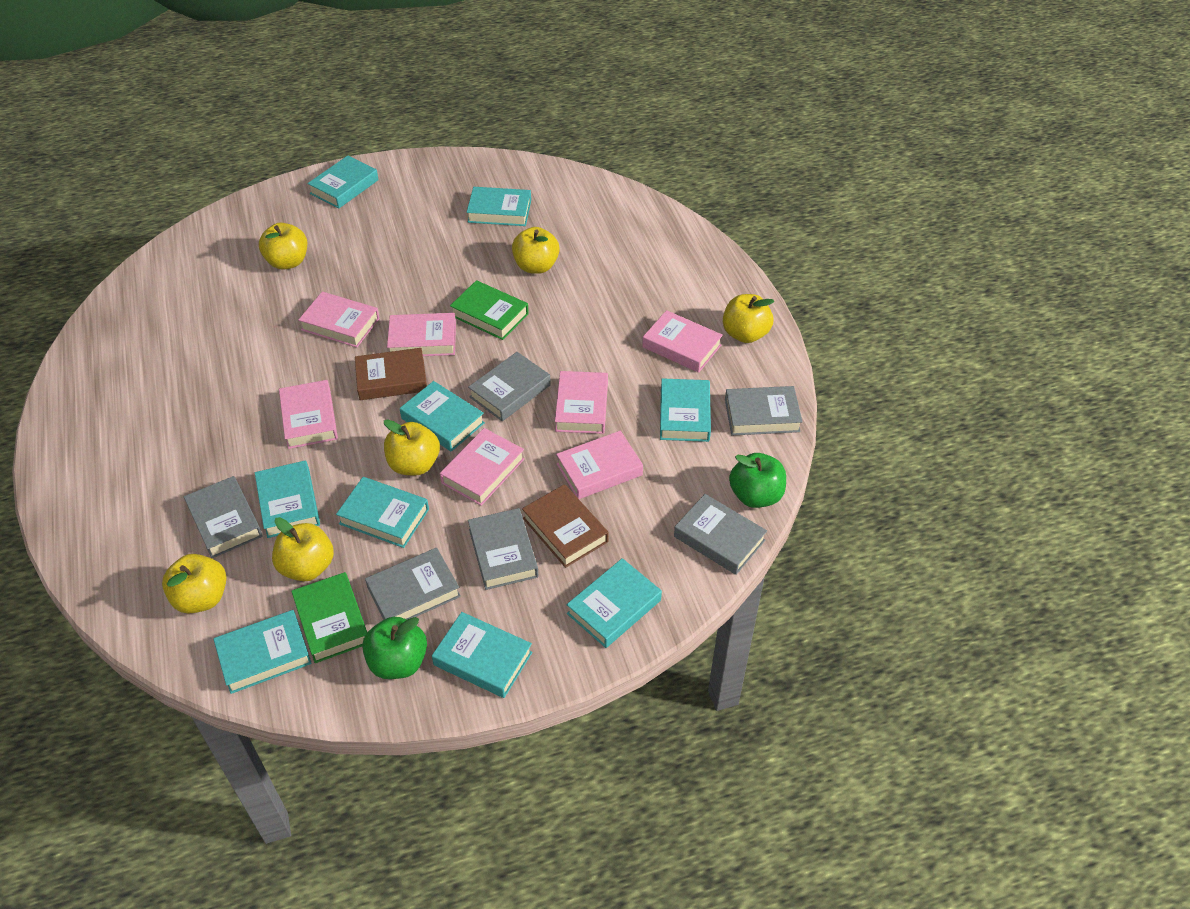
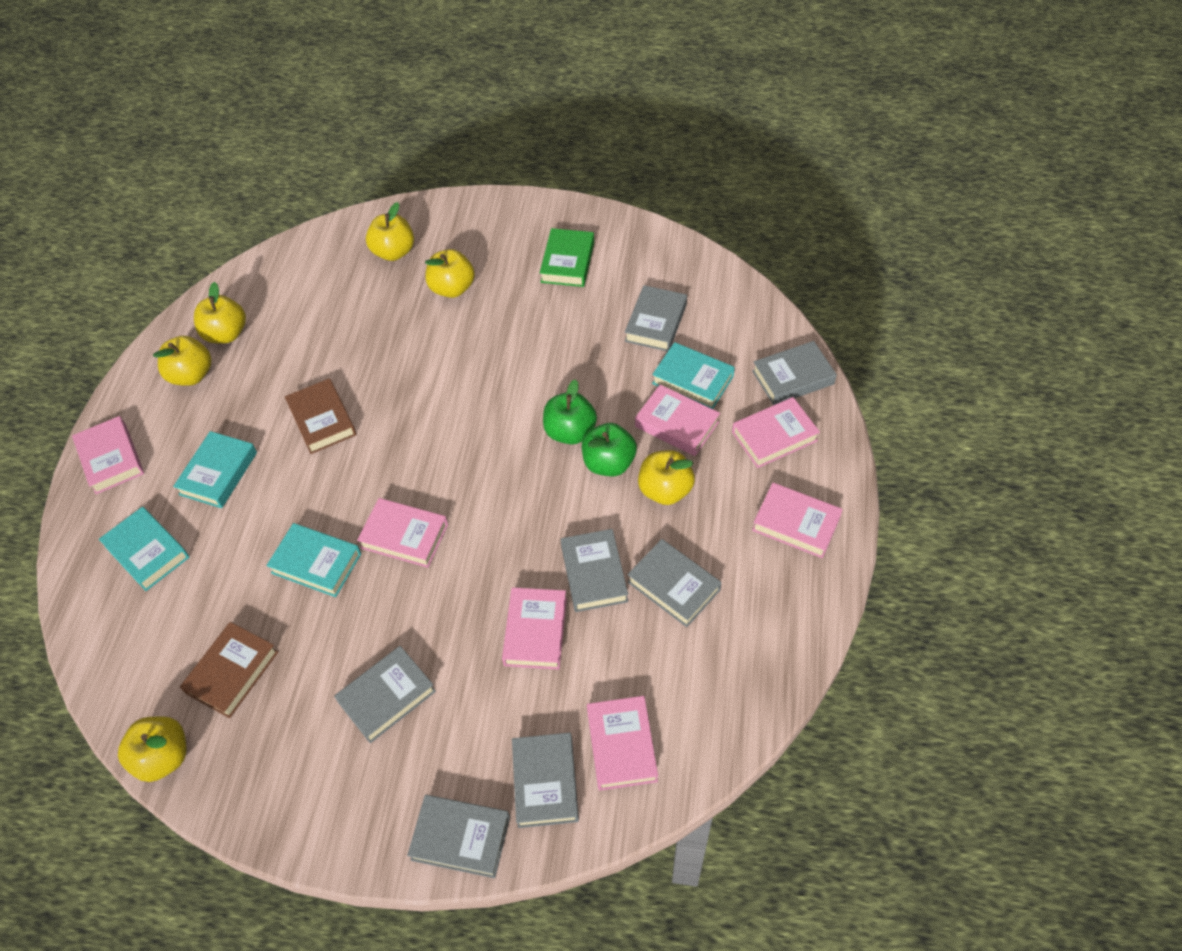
green book: 2 -> 1
grey book: 6 -> 7
turquoise book: 9 -> 4

